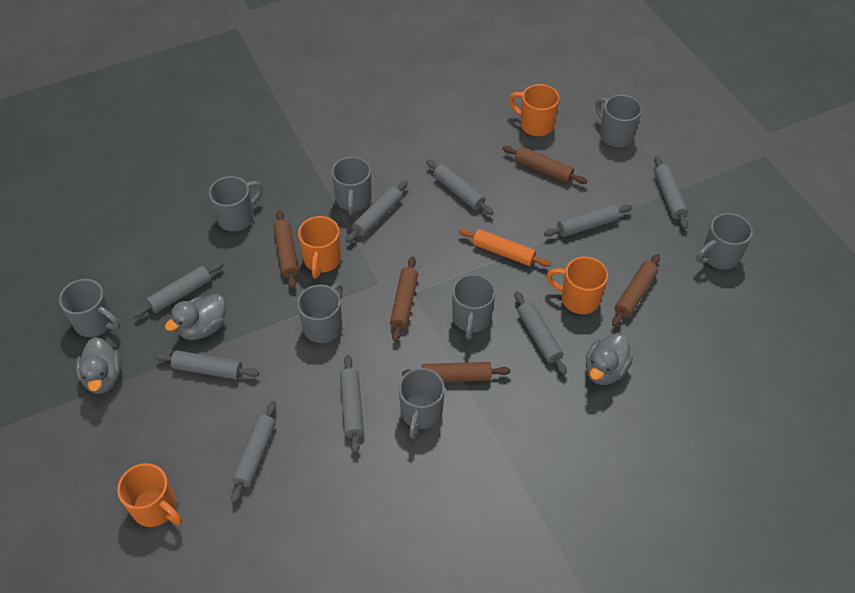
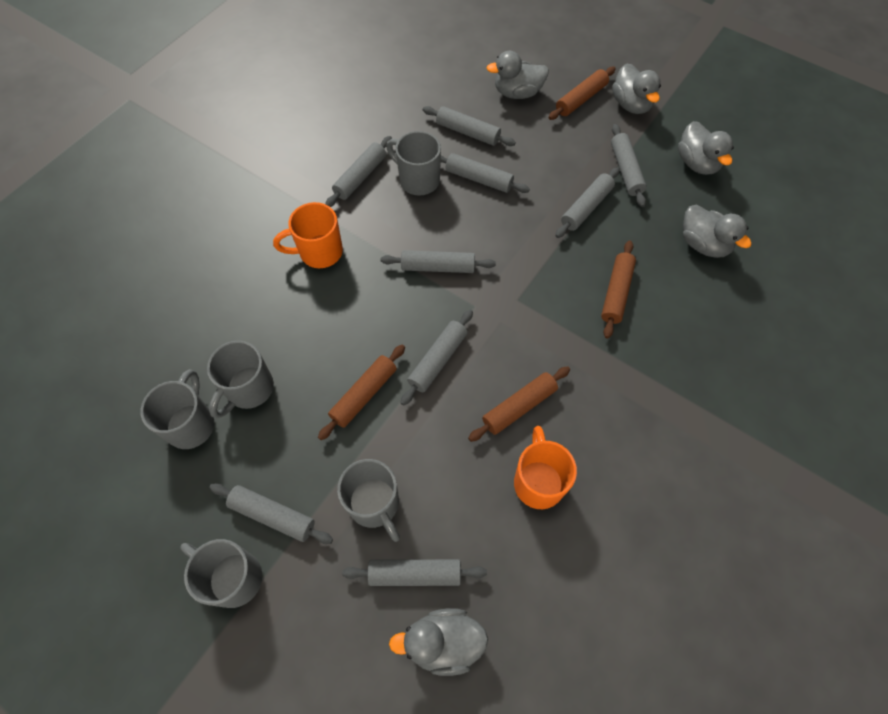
brown rolling pin: 5 -> 4
grey duck: 3 -> 5
grey mug: 8 -> 5
orange mug: 4 -> 2
orange rolling pin: 1 -> 0

